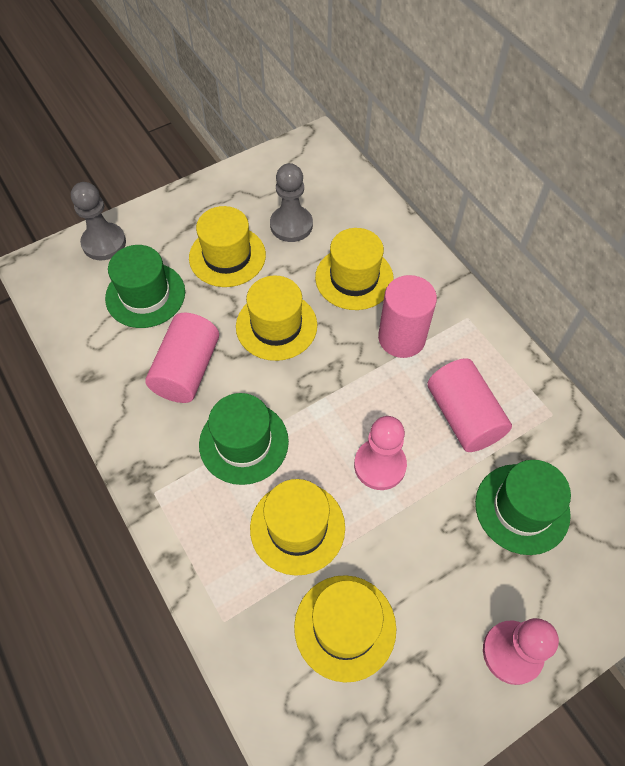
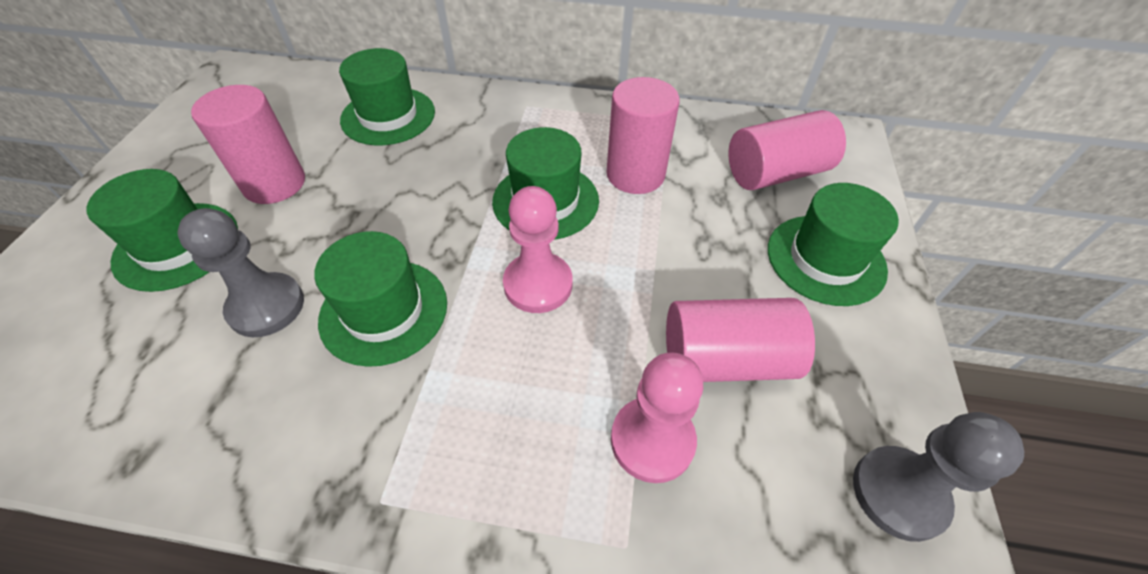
green hat: 3 -> 5
pink cylinder: 3 -> 4
yellow hat: 5 -> 0

